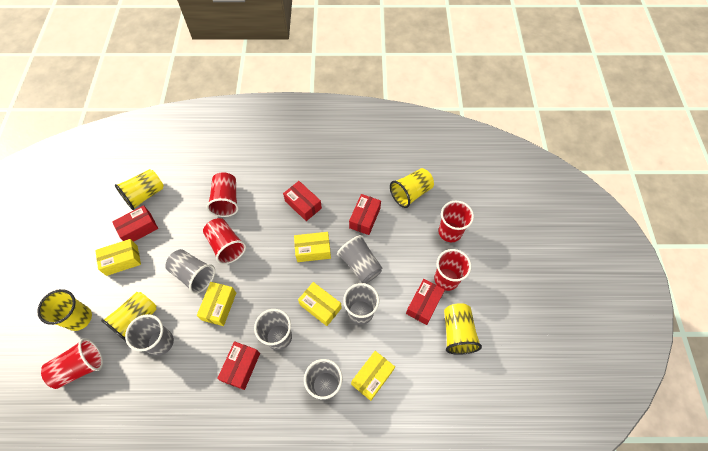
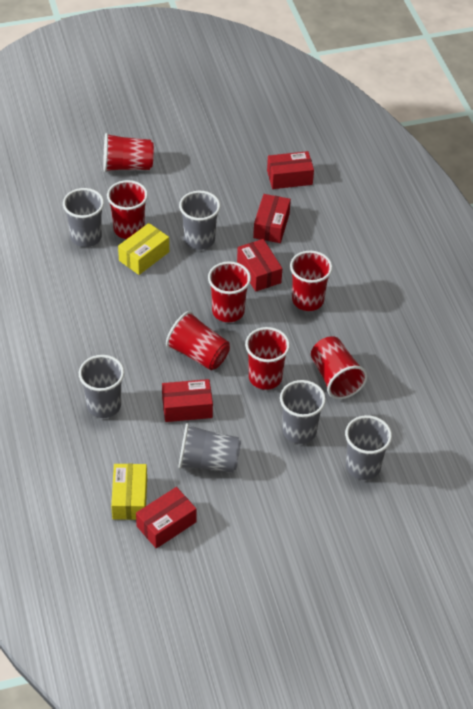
red cup: 5 -> 7
yellow box: 5 -> 2
yellow cup: 5 -> 0

